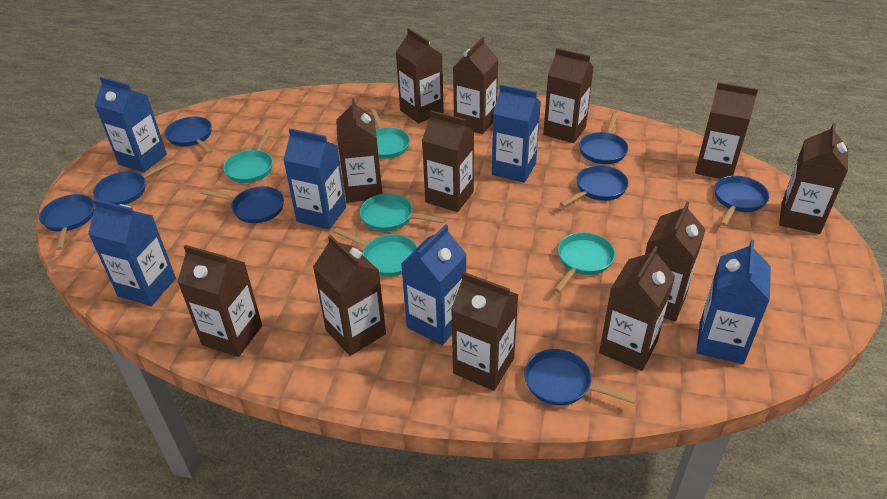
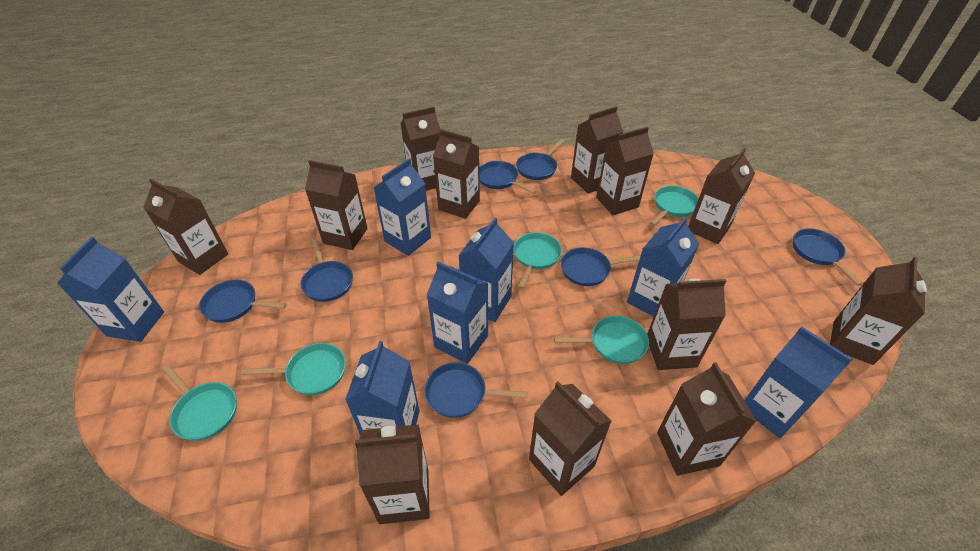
blue carton: 6 -> 7
blue pan: 8 -> 7

